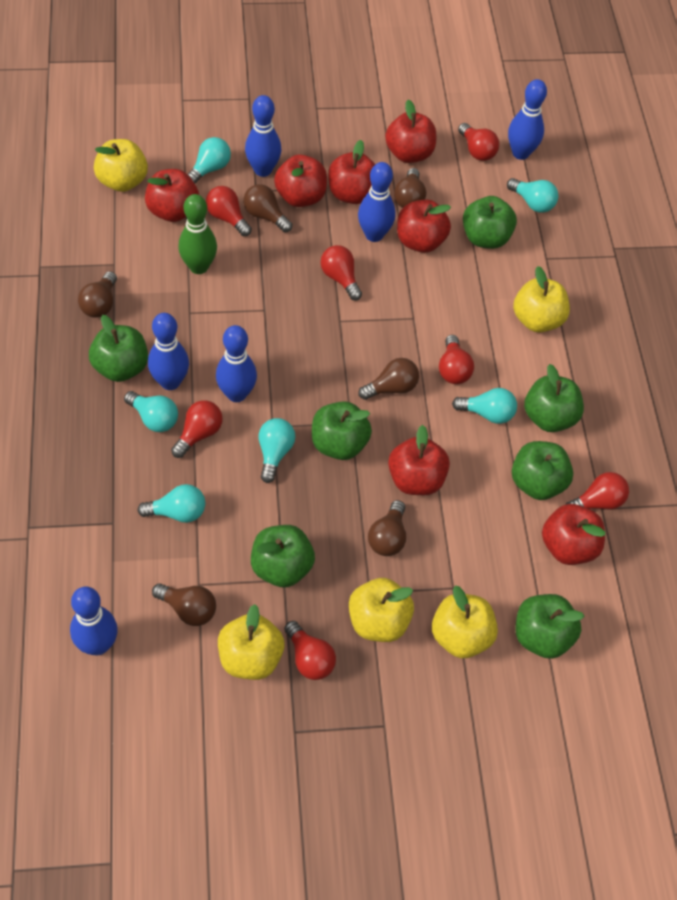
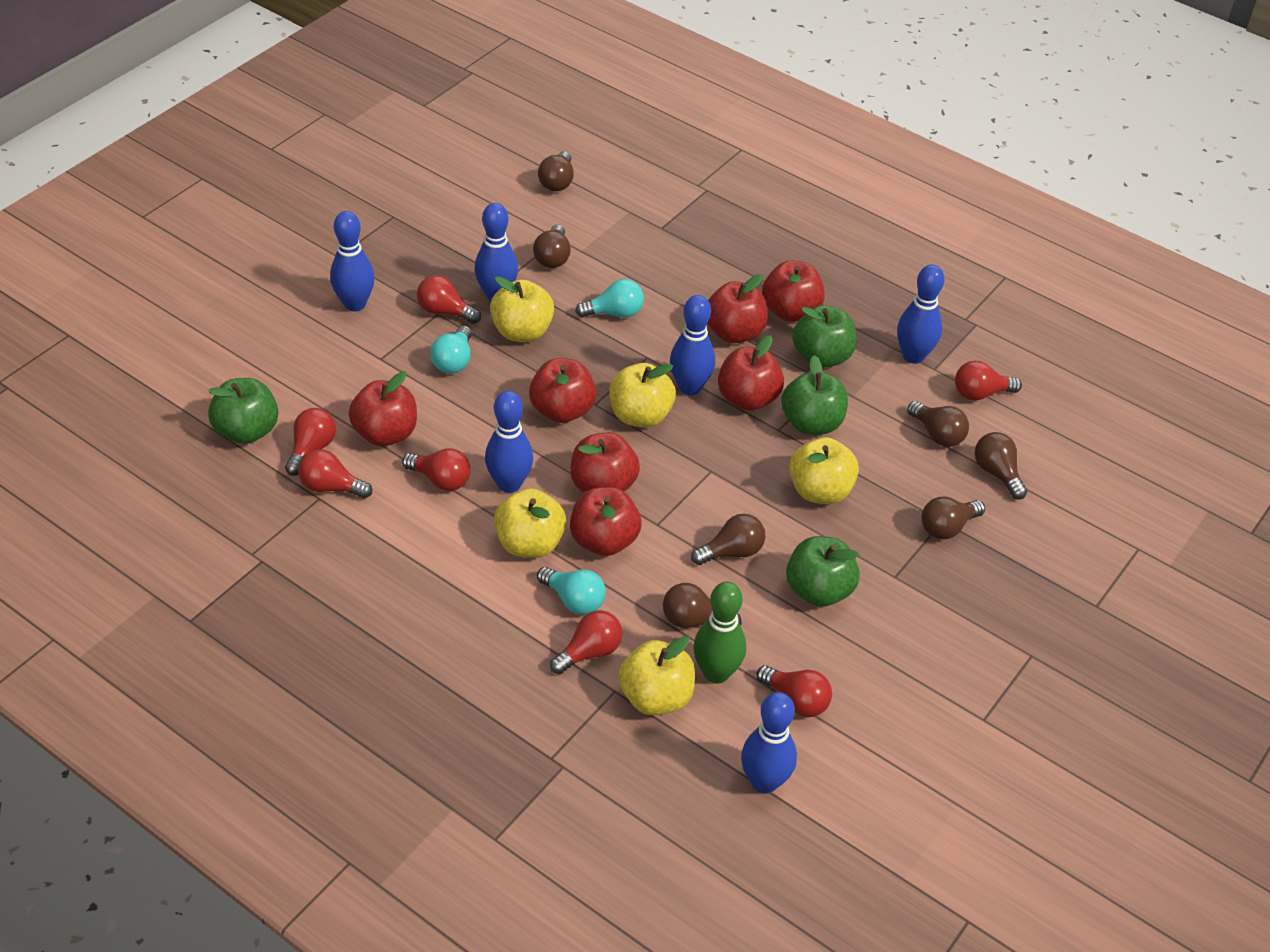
brown light bulb: 6 -> 7
green apple: 7 -> 4
turquoise light bulb: 6 -> 3

